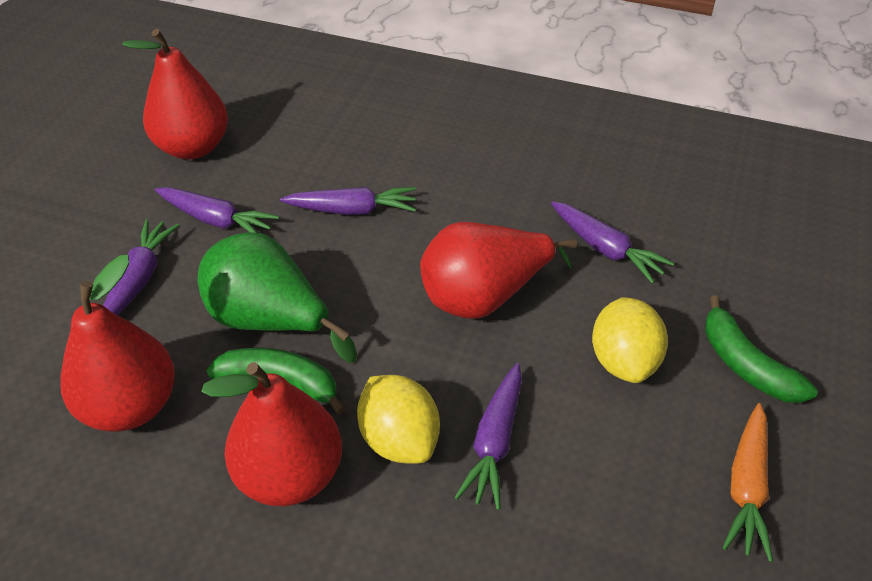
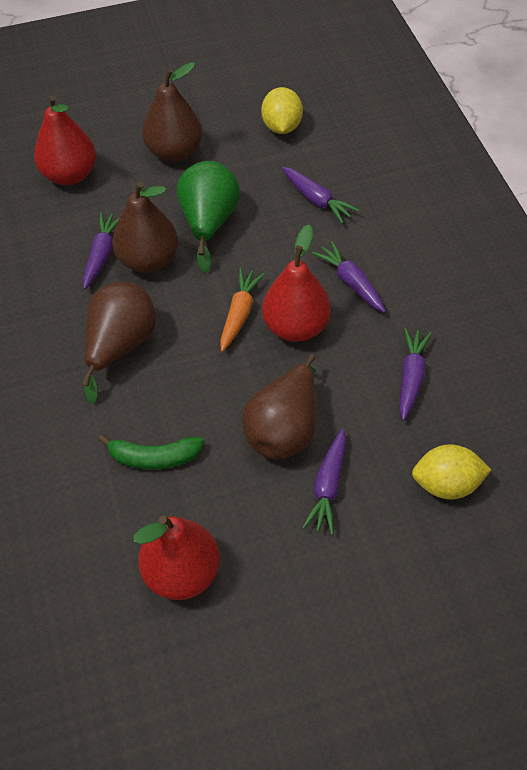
brown pear: 0 -> 4
green banana: 2 -> 1
red pear: 4 -> 3

